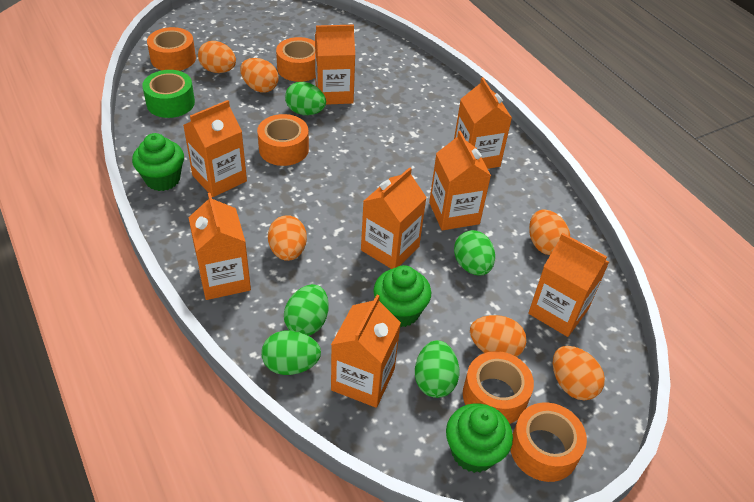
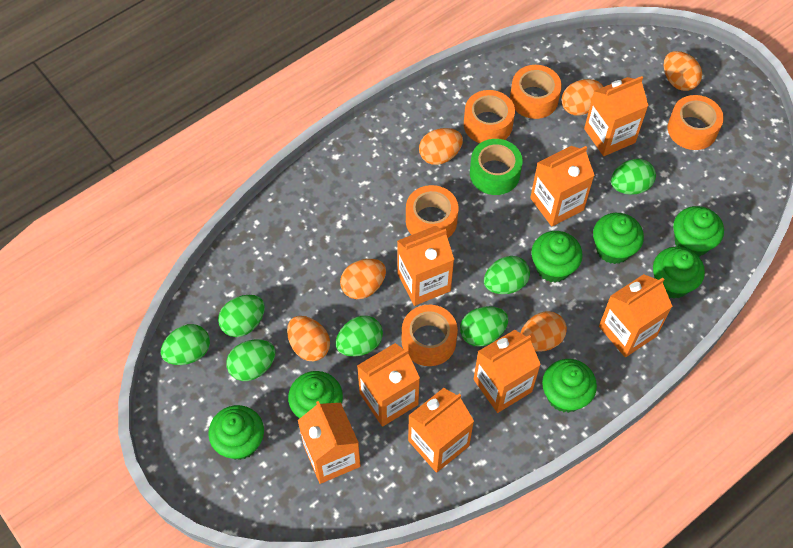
green cupcake: 3 -> 7
green egg: 5 -> 7

